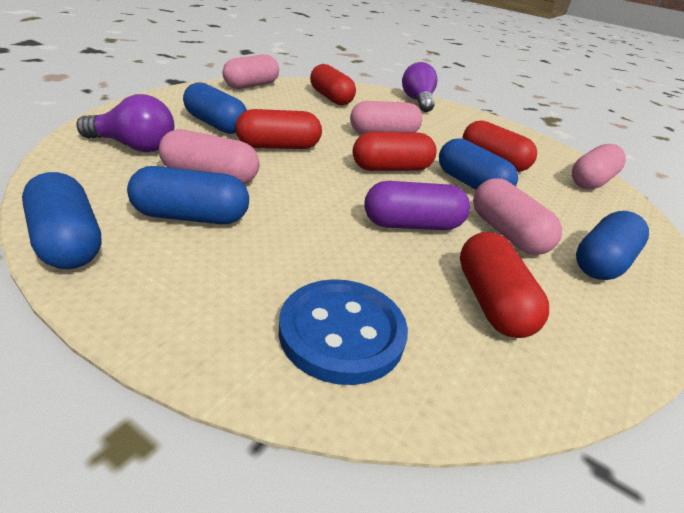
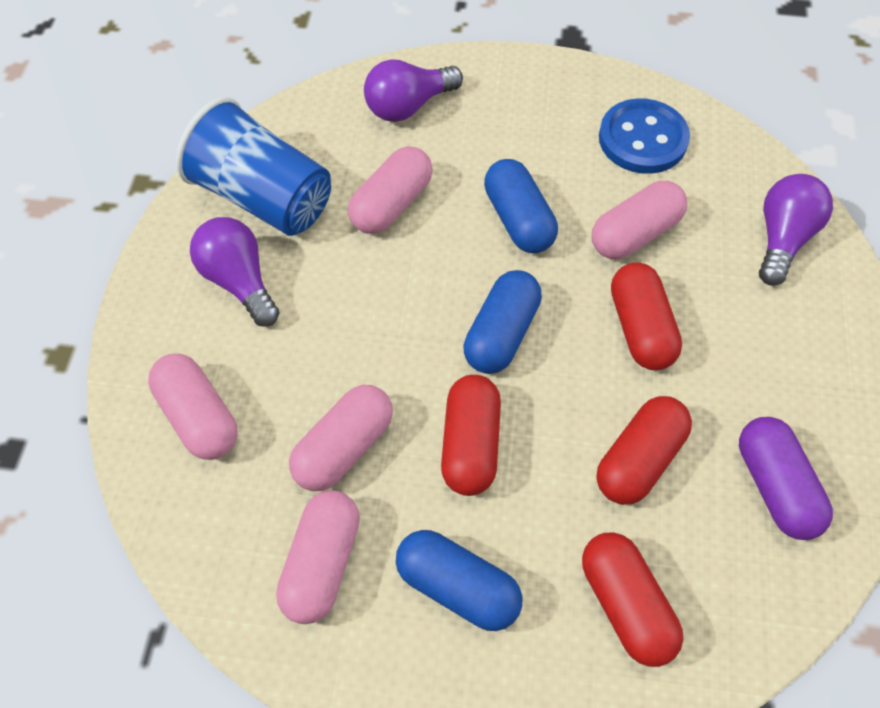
blue capsule: 5 -> 3
blue cup: 0 -> 1
purple light bulb: 2 -> 3
red capsule: 5 -> 4

